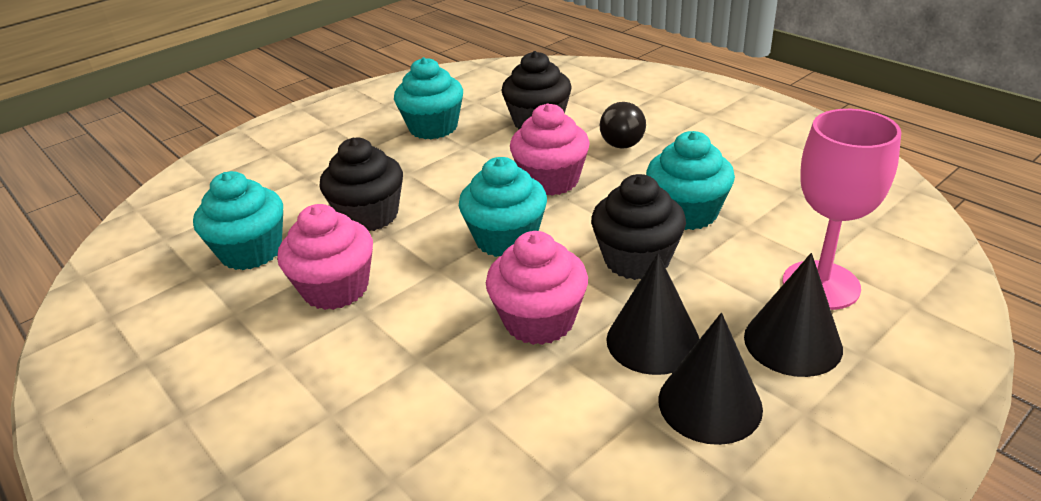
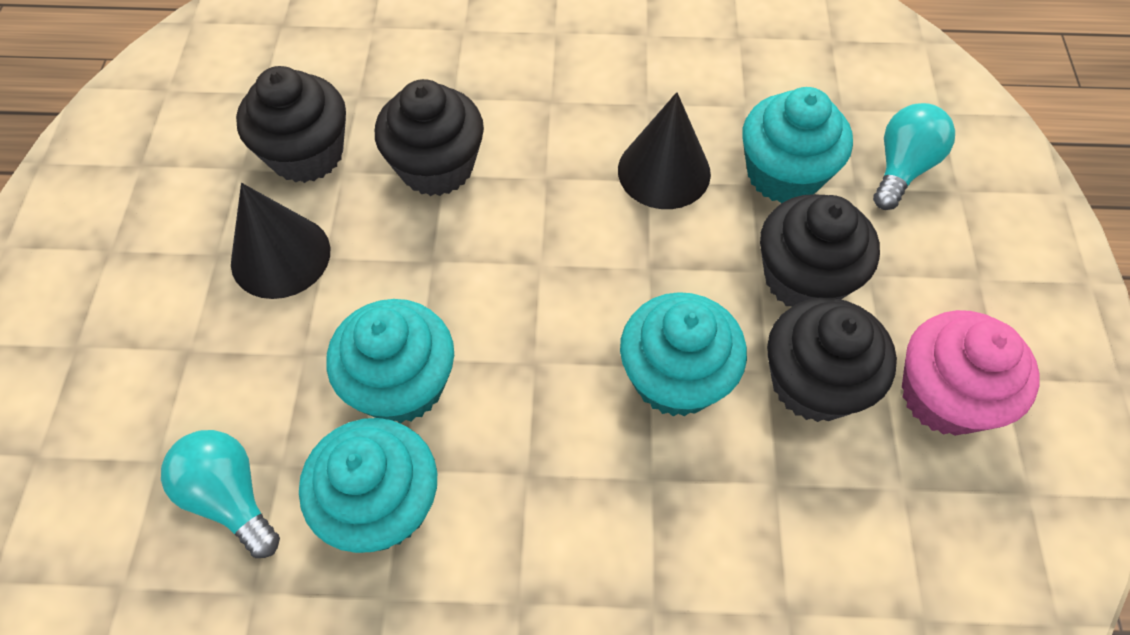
black cone: 3 -> 2
black cupcake: 3 -> 4
black light bulb: 1 -> 0
pink cupcake: 3 -> 1
pink goblet: 1 -> 0
turquoise light bulb: 0 -> 2

